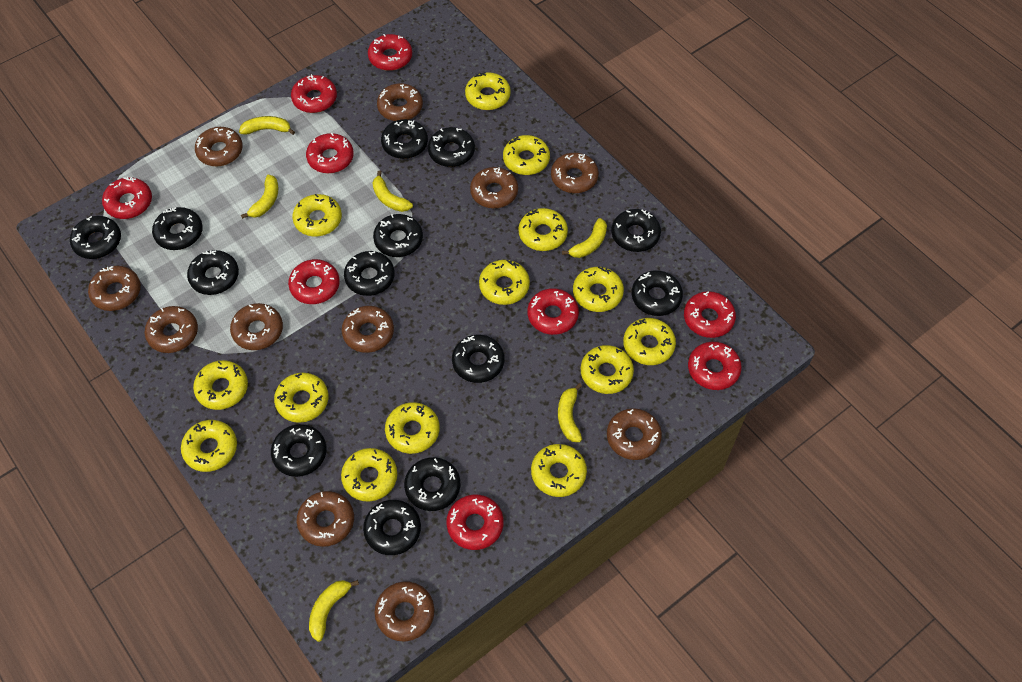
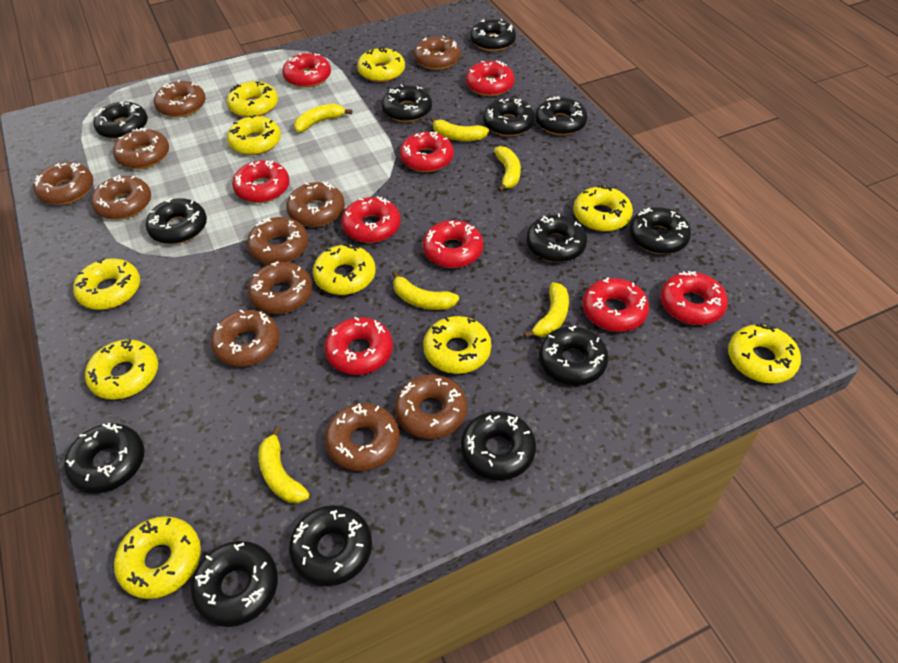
yellow donut: 14 -> 10

